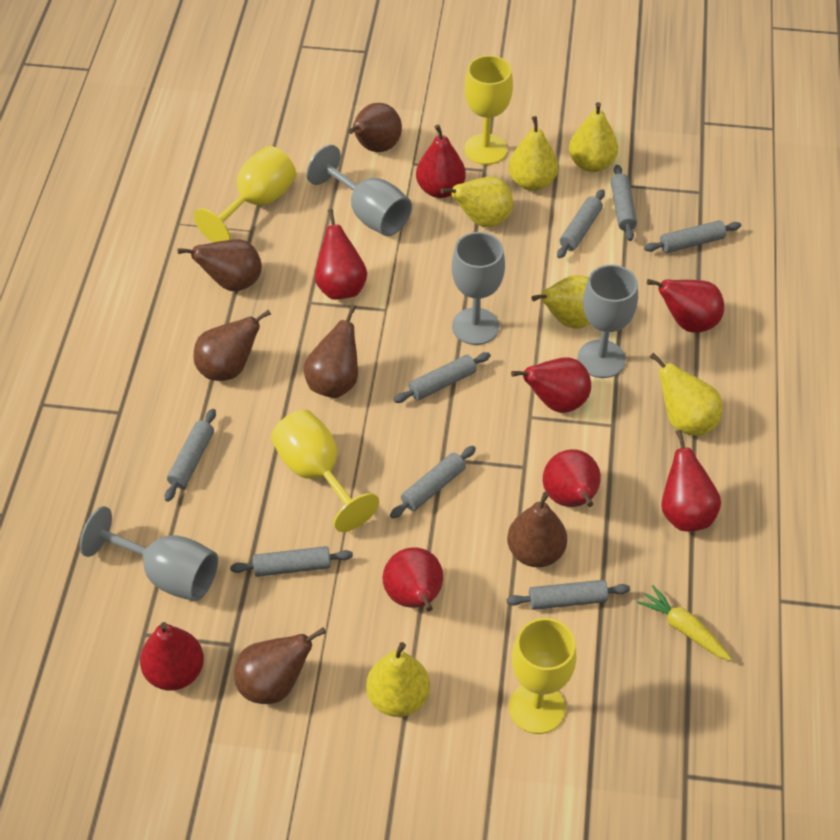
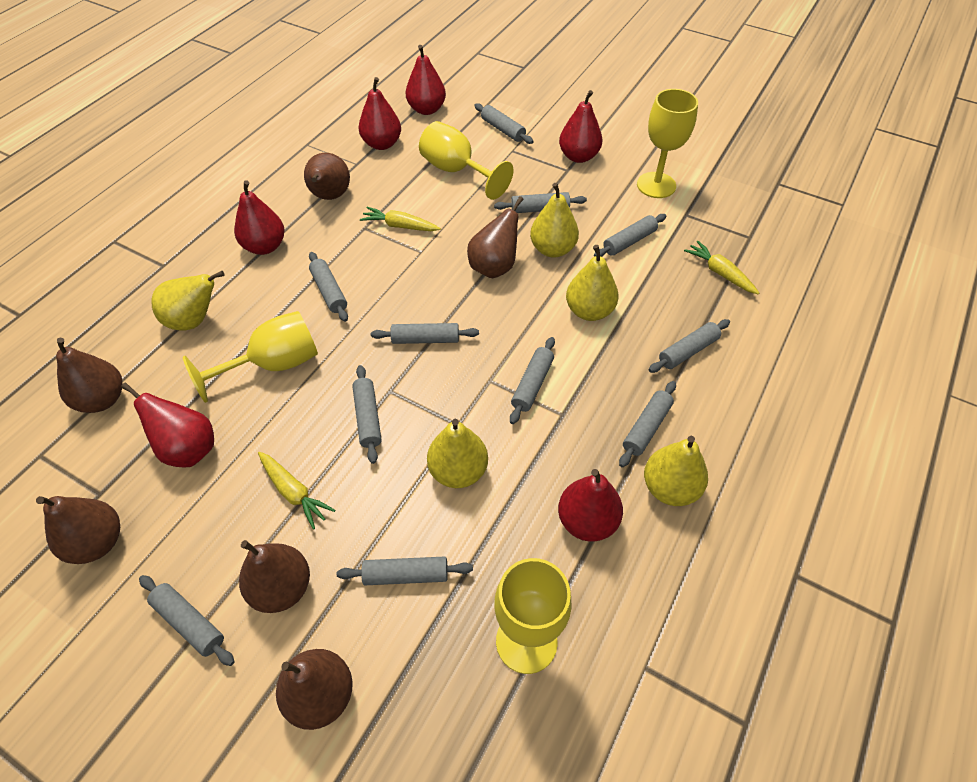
grey goblet: 4 -> 0
grey rolling pin: 8 -> 11
red pear: 8 -> 6
yellow carrot: 1 -> 3
yellow pear: 6 -> 5

